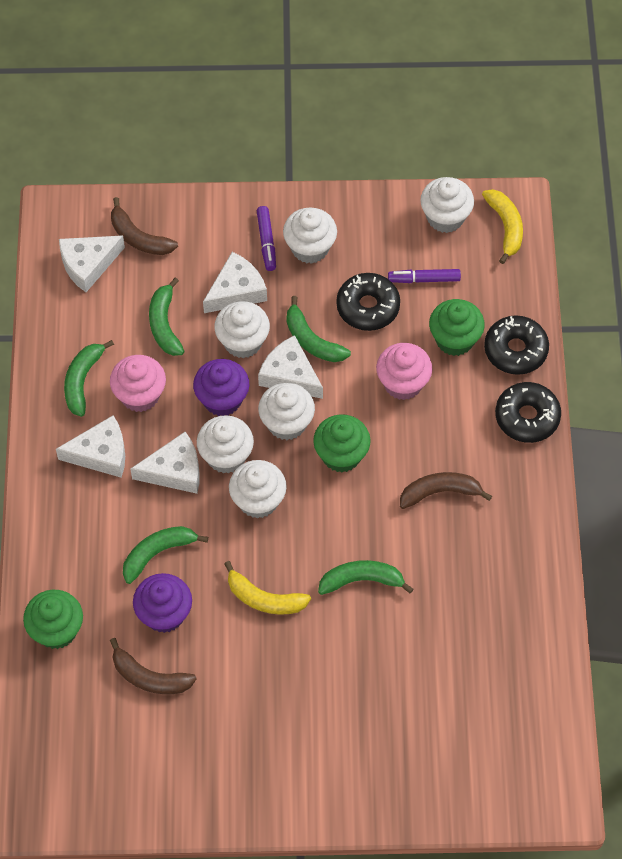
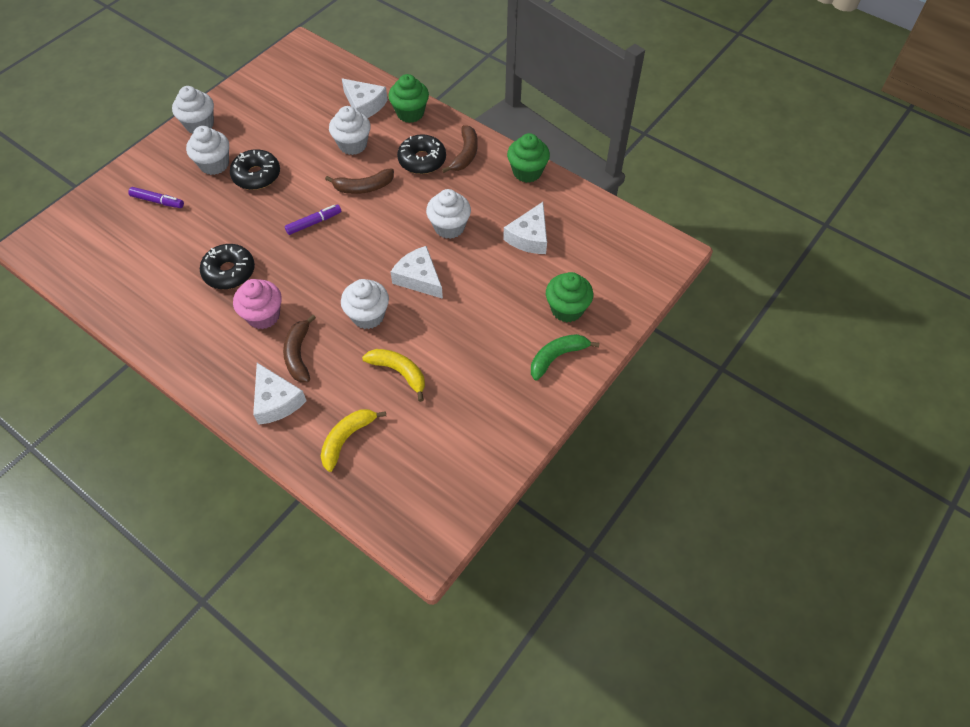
green banana: 5 -> 1
pink cupcake: 2 -> 1
purple cupcake: 2 -> 0
white cheese: 5 -> 4
white cupcake: 6 -> 5

